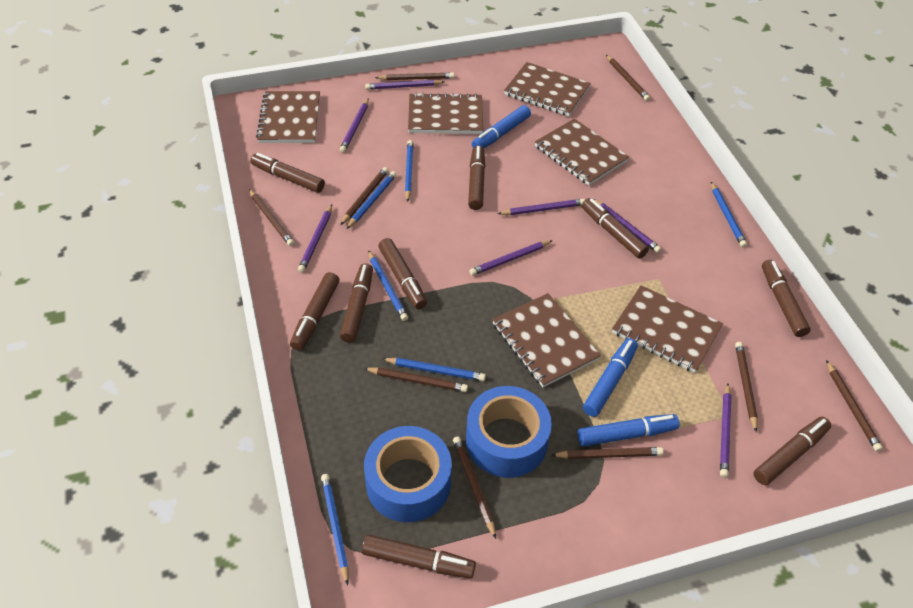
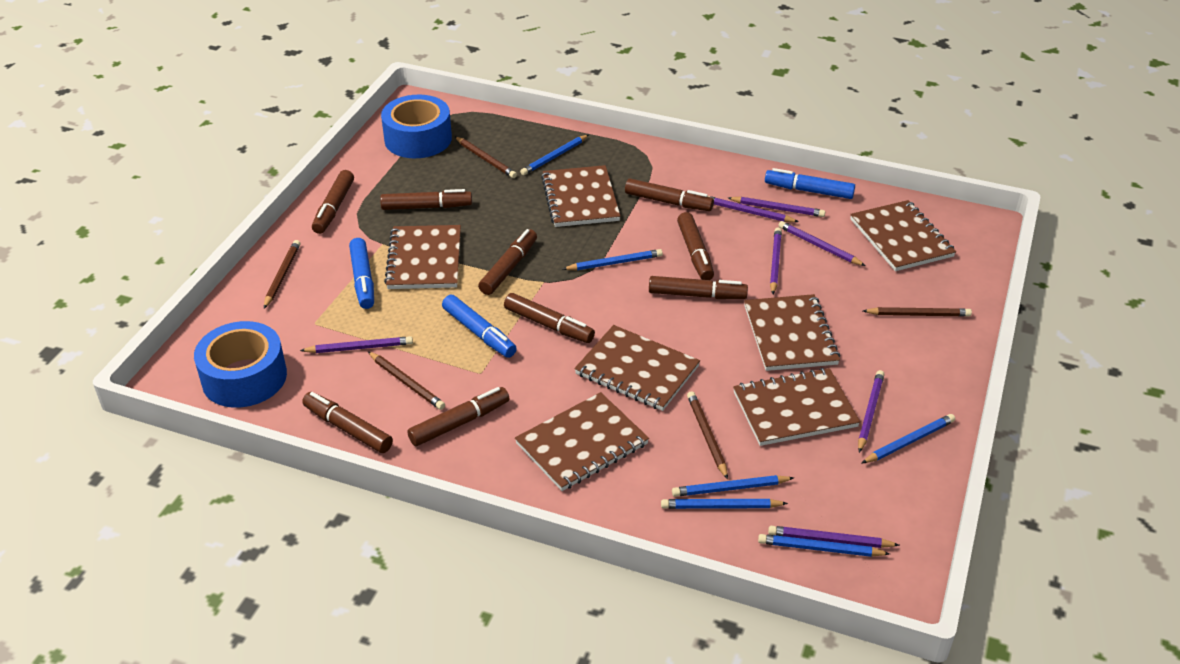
brown notebook: 6 -> 7
brown pencil: 9 -> 5

